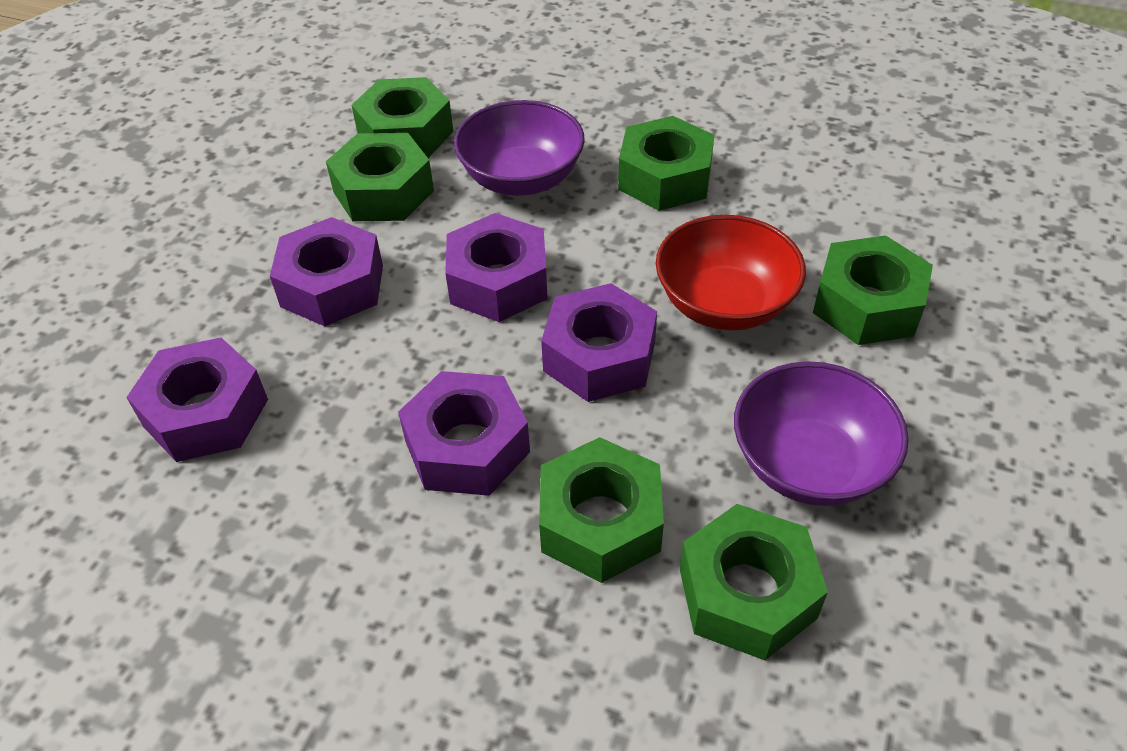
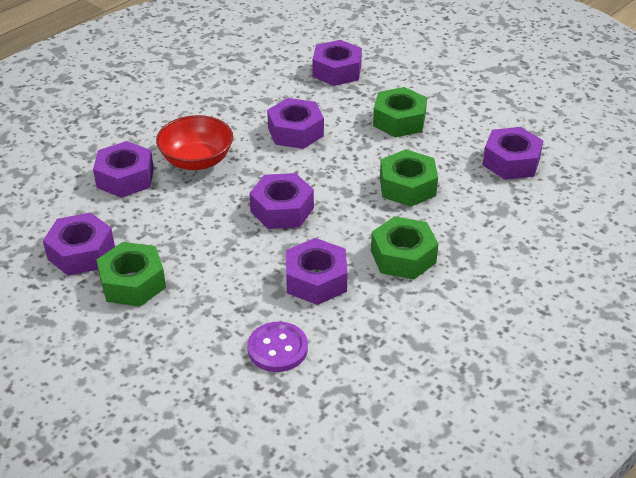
green nut: 6 -> 4
purple bowl: 2 -> 0
purple button: 0 -> 1
purple nut: 5 -> 7

